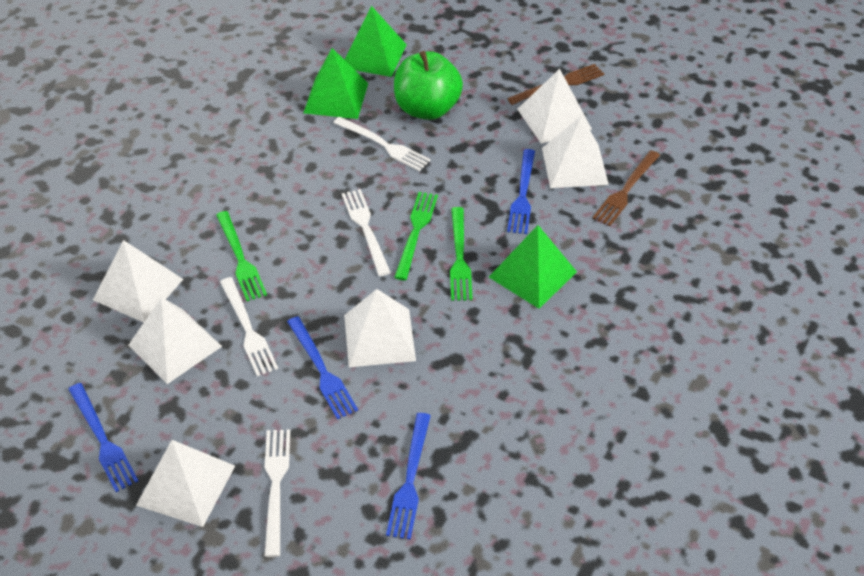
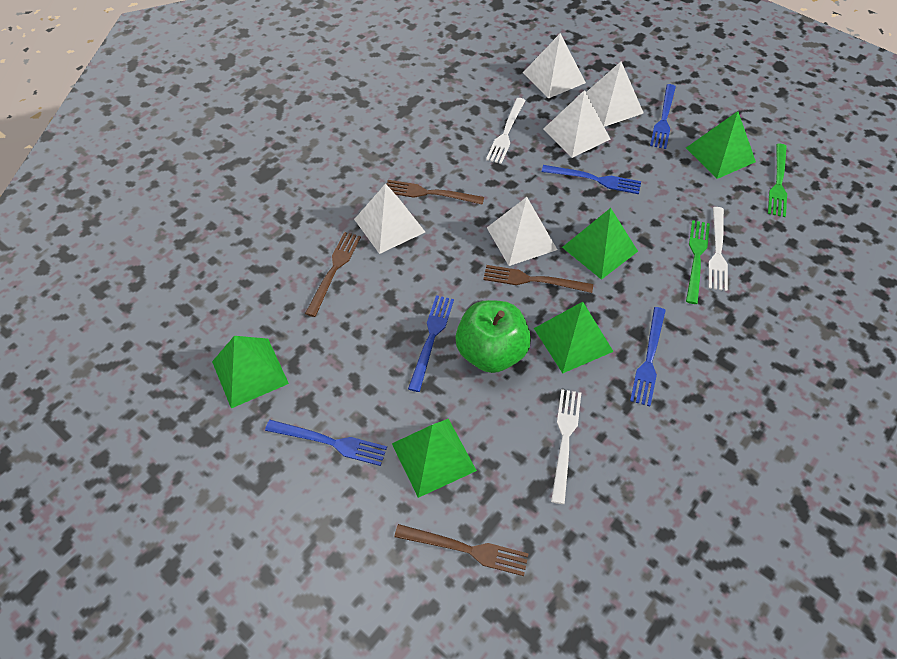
blue fork: 4 -> 5
brown fork: 2 -> 4
green fork: 3 -> 2
green pyramid: 3 -> 5
white fork: 4 -> 3
white pyramid: 6 -> 5

